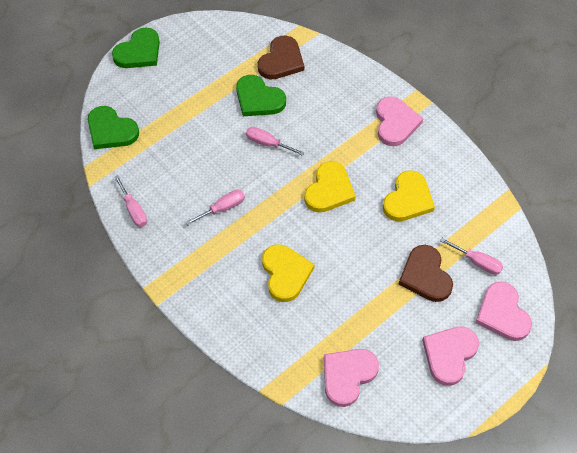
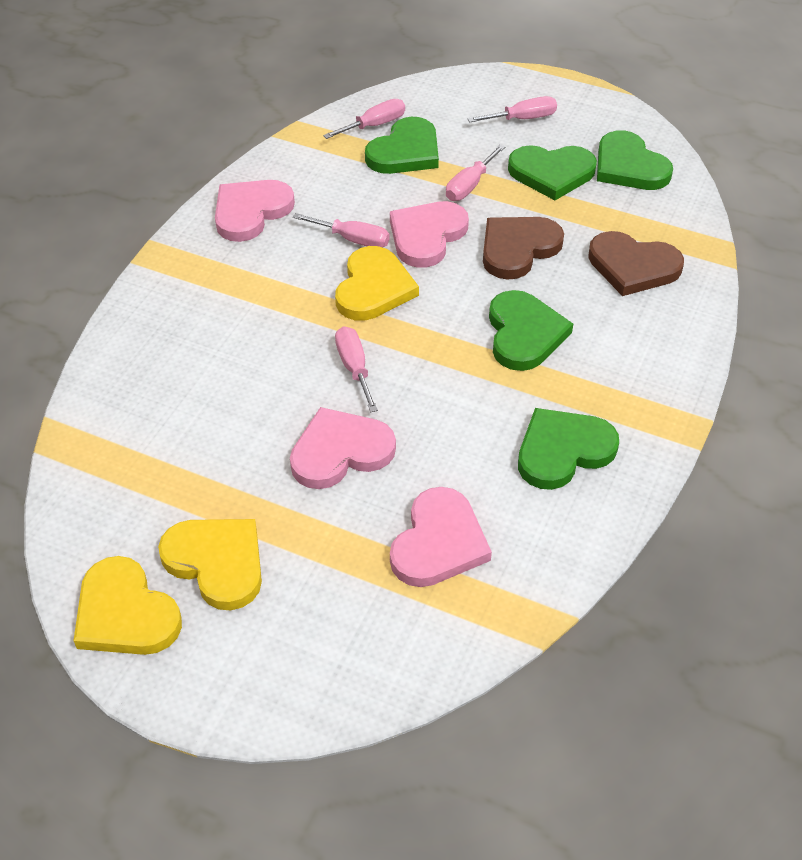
green heart: 3 -> 5
pink screwdriver: 4 -> 5

